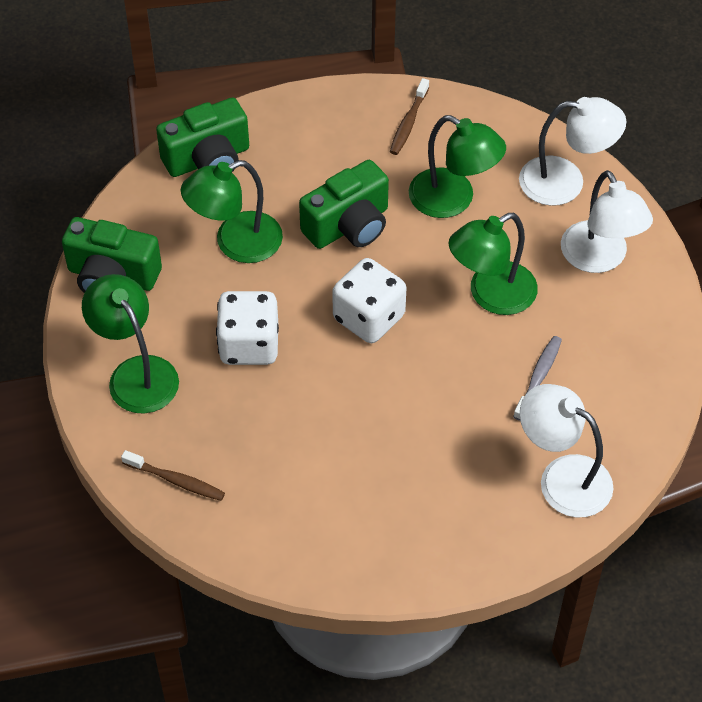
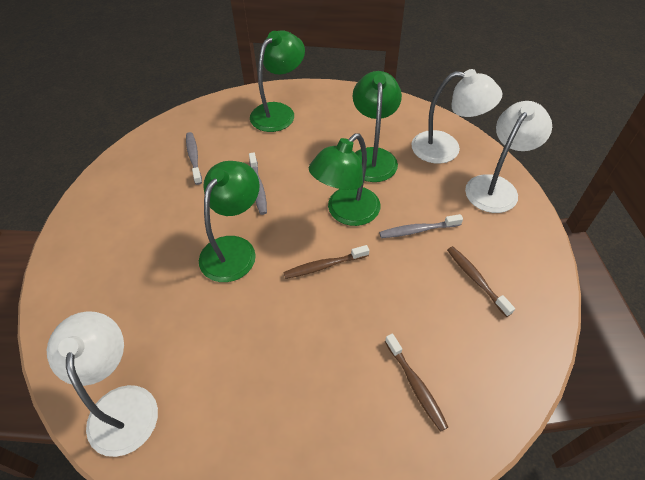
brown toothbrush: 2 -> 3
green camera: 3 -> 0
grey toothbrush: 1 -> 3
white dice: 2 -> 0

